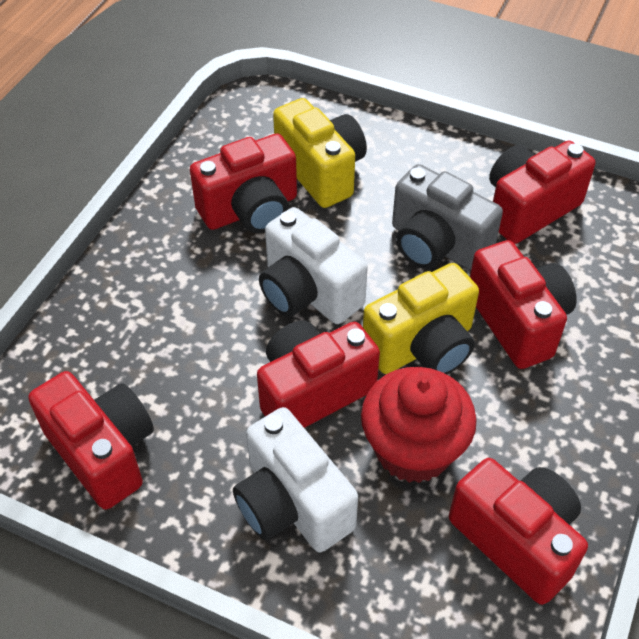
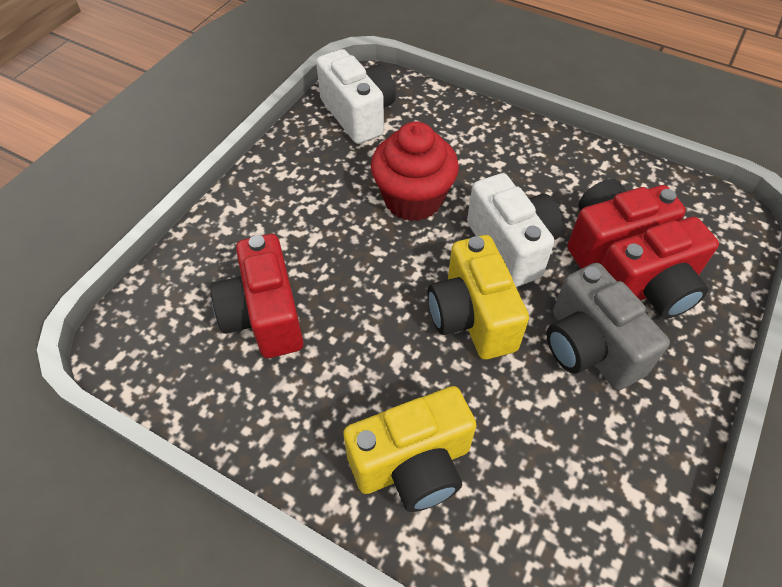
red camera: 6 -> 3

